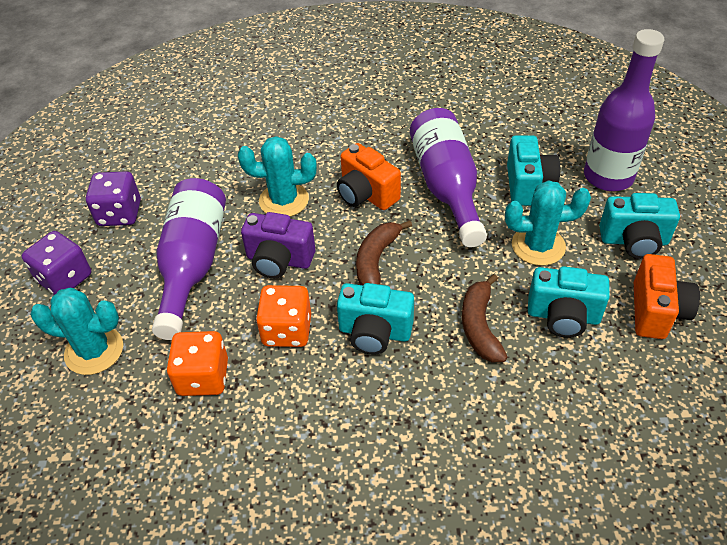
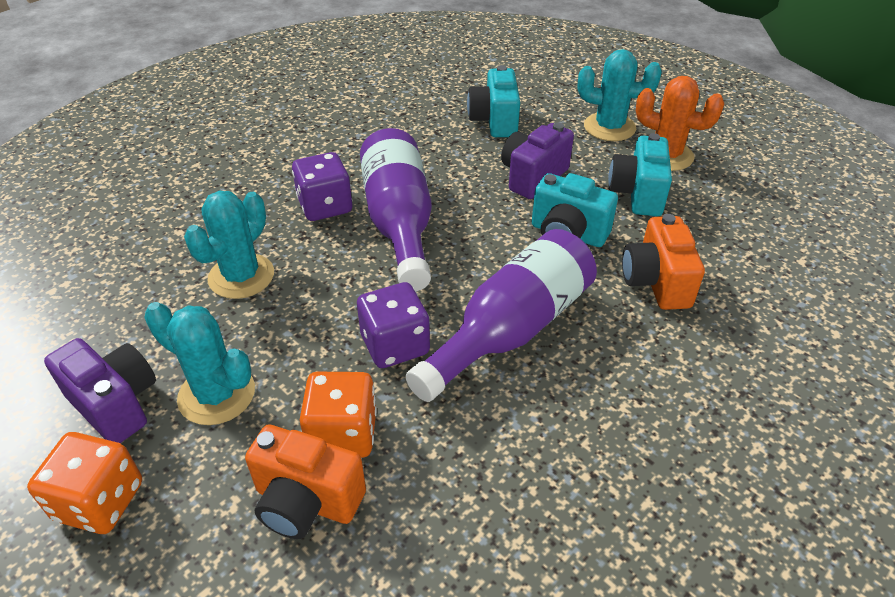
brown banana: 2 -> 0
orange cactus: 0 -> 1
purple bottle: 3 -> 2
purple camera: 1 -> 2
turquoise camera: 4 -> 3

